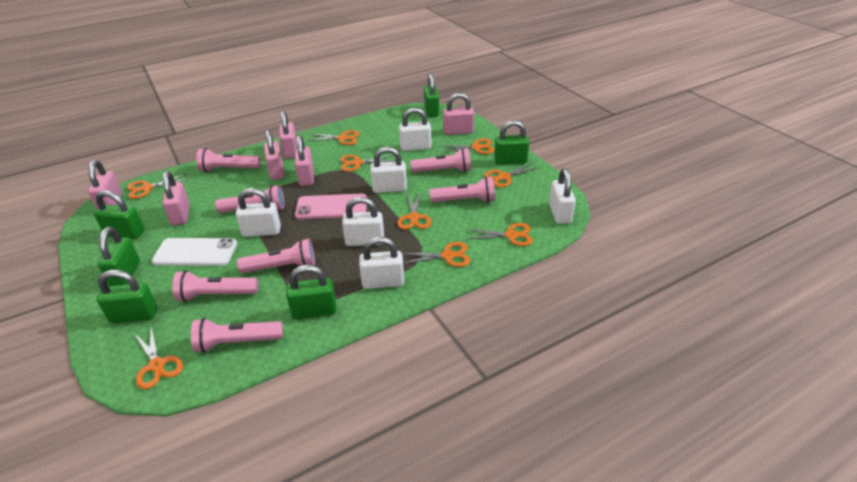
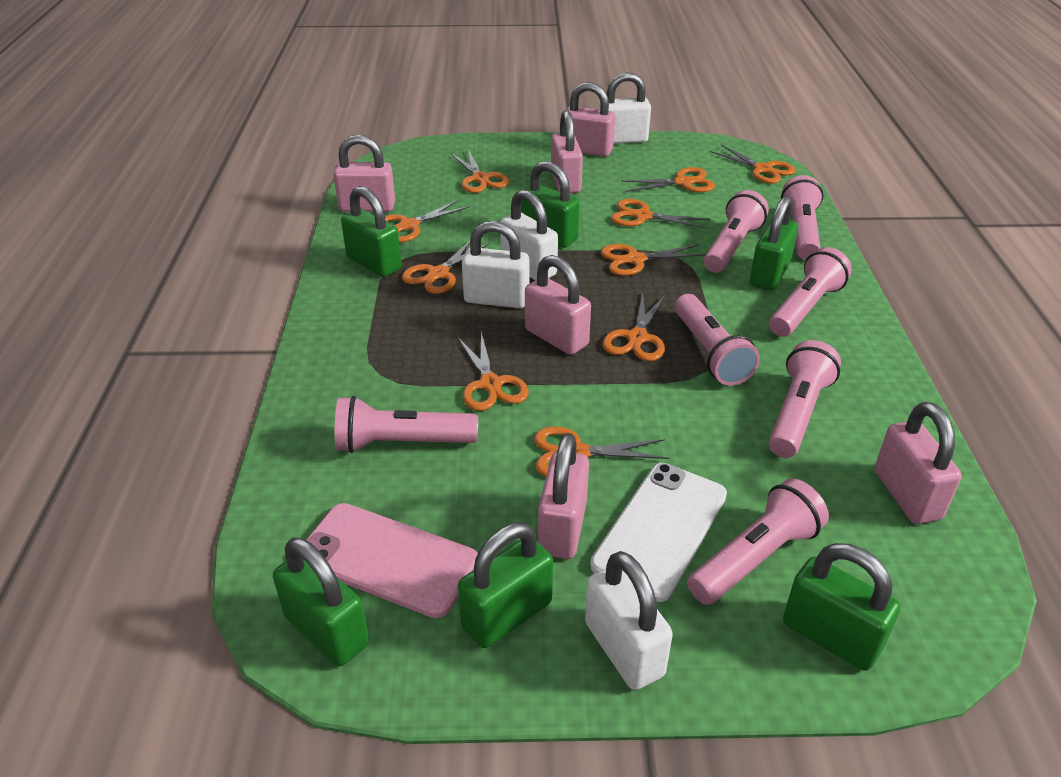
orange scissors: 9 -> 10
white padlock: 6 -> 4

